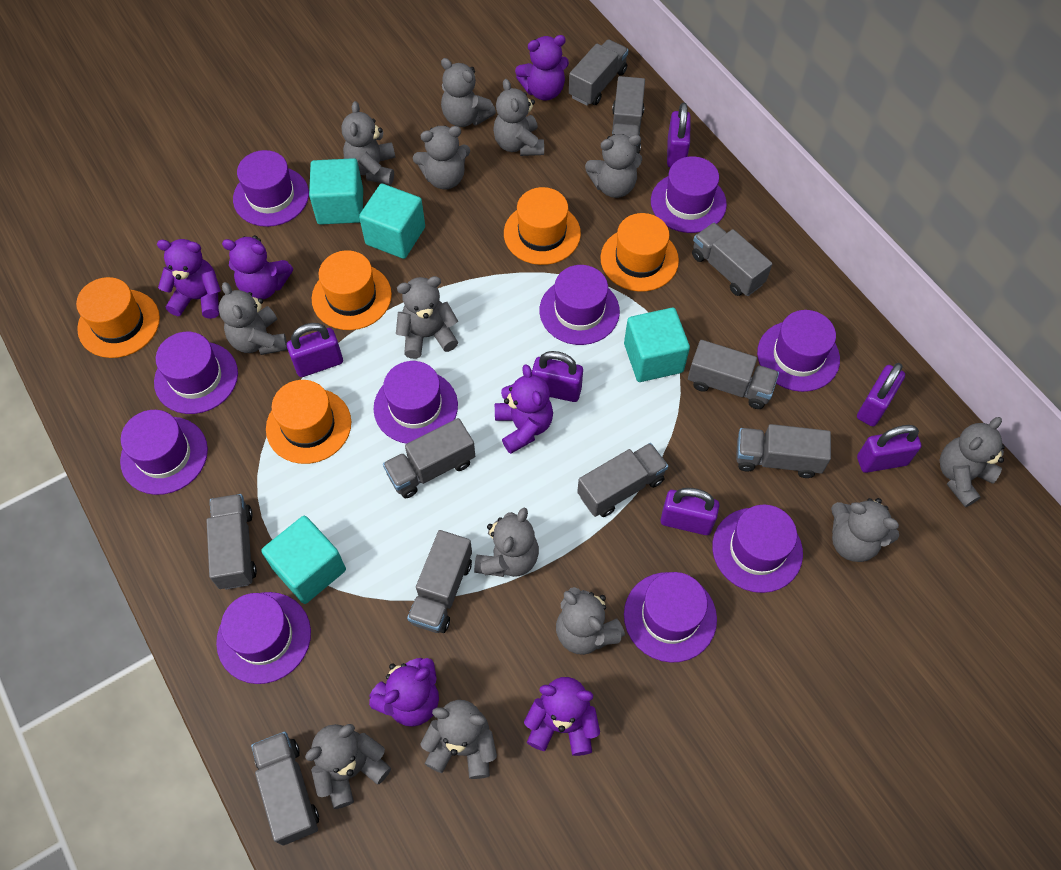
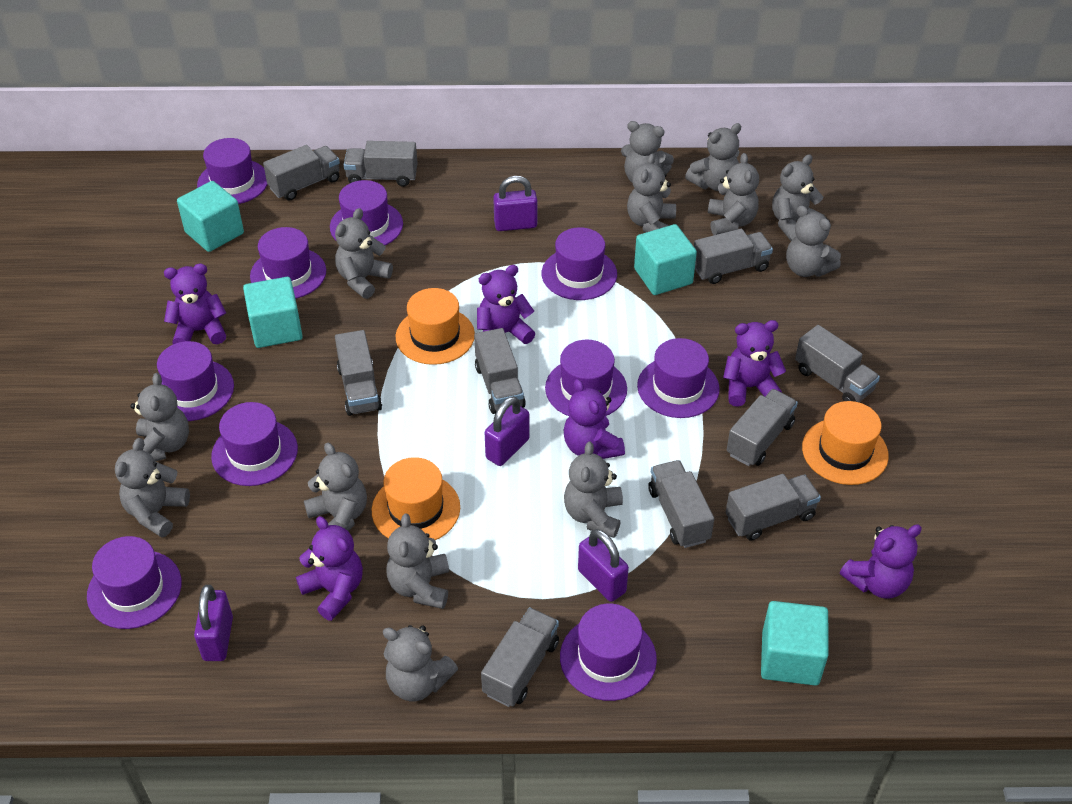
orange hat: 5 -> 3
purple padlock: 6 -> 4

